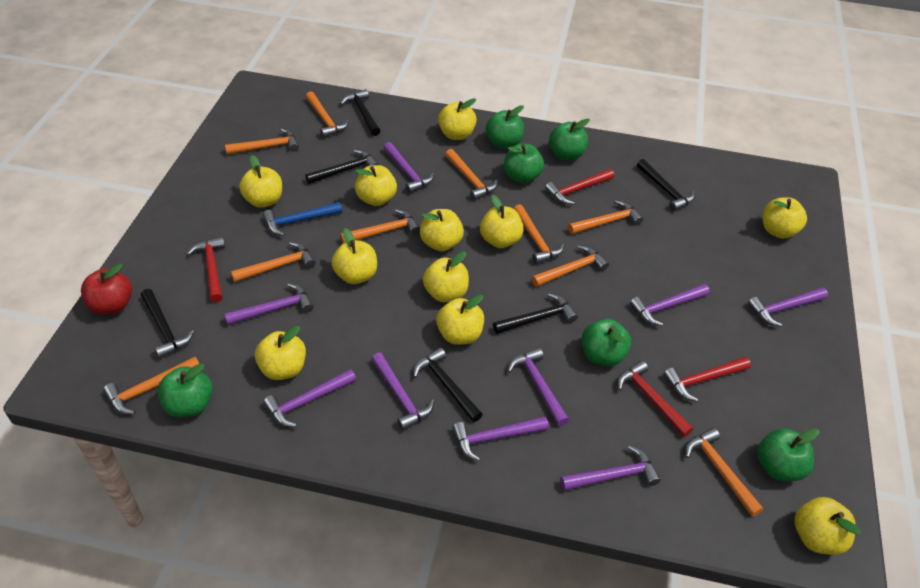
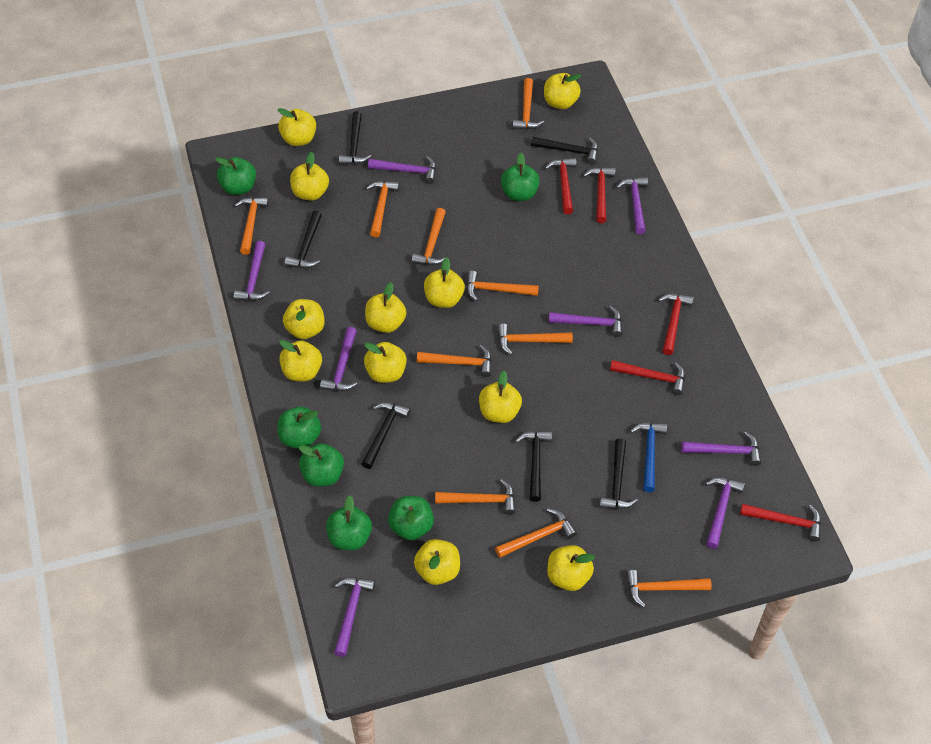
purple hammer: 9 -> 8
red apple: 1 -> 0
red hammer: 4 -> 5

